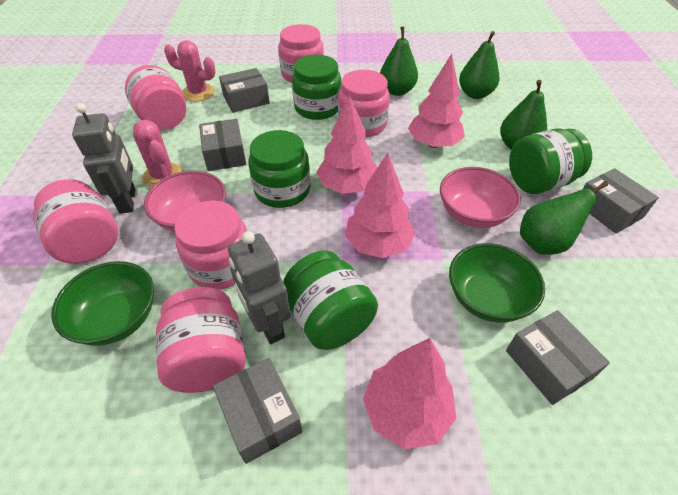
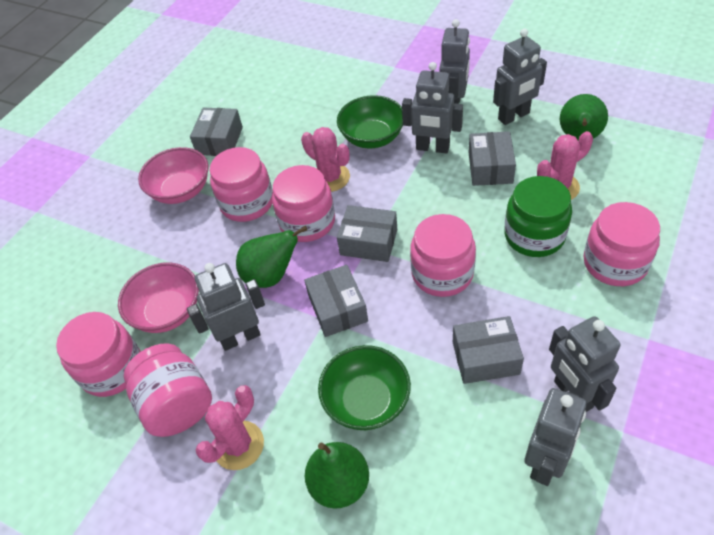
green jar: 4 -> 1
green pear: 4 -> 3
grey robot: 2 -> 6
pink cactus: 2 -> 3
pink tree: 4 -> 0

